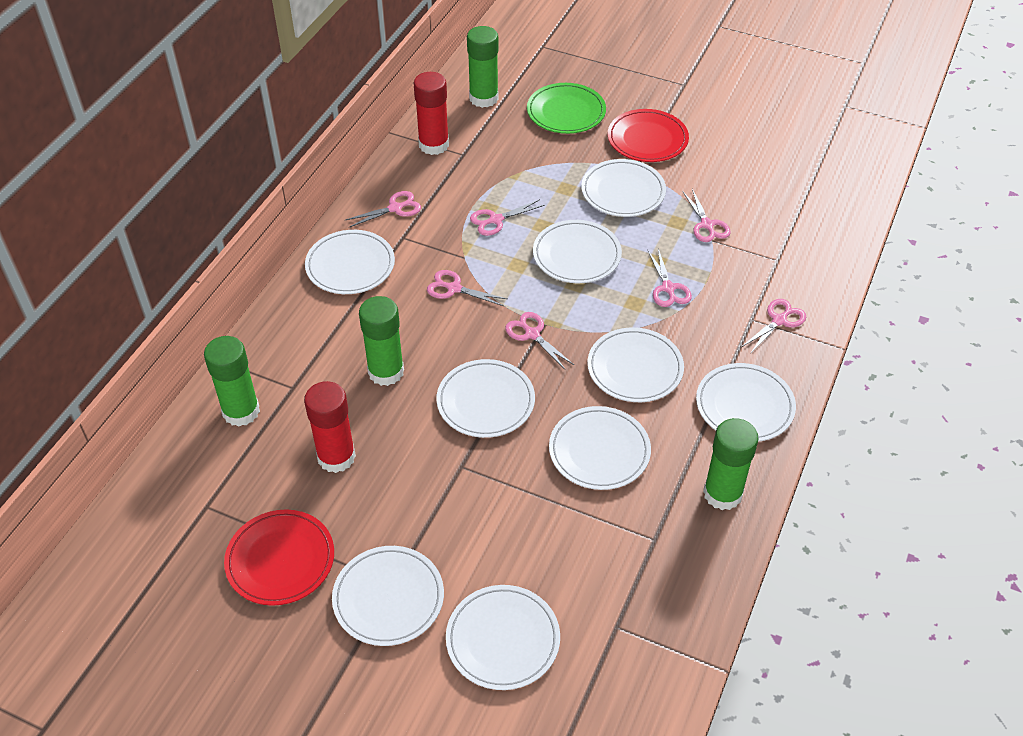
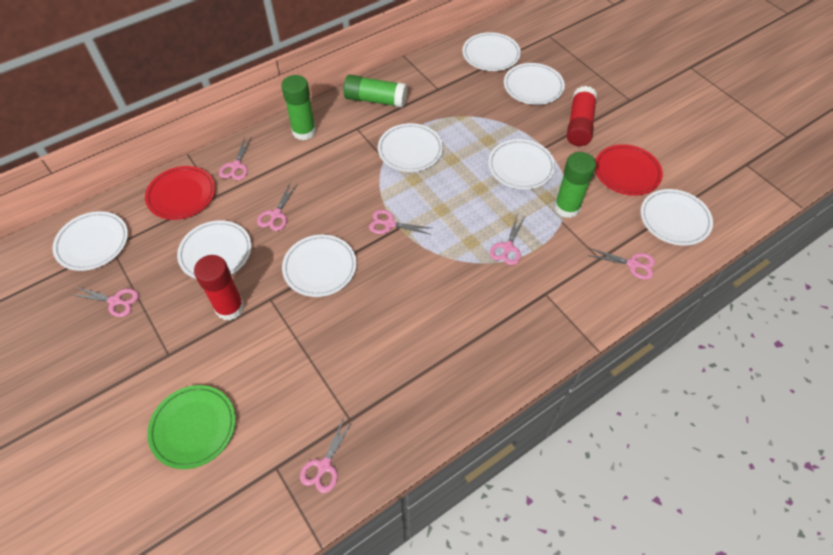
green glue stick: 4 -> 3
white plate: 9 -> 8

